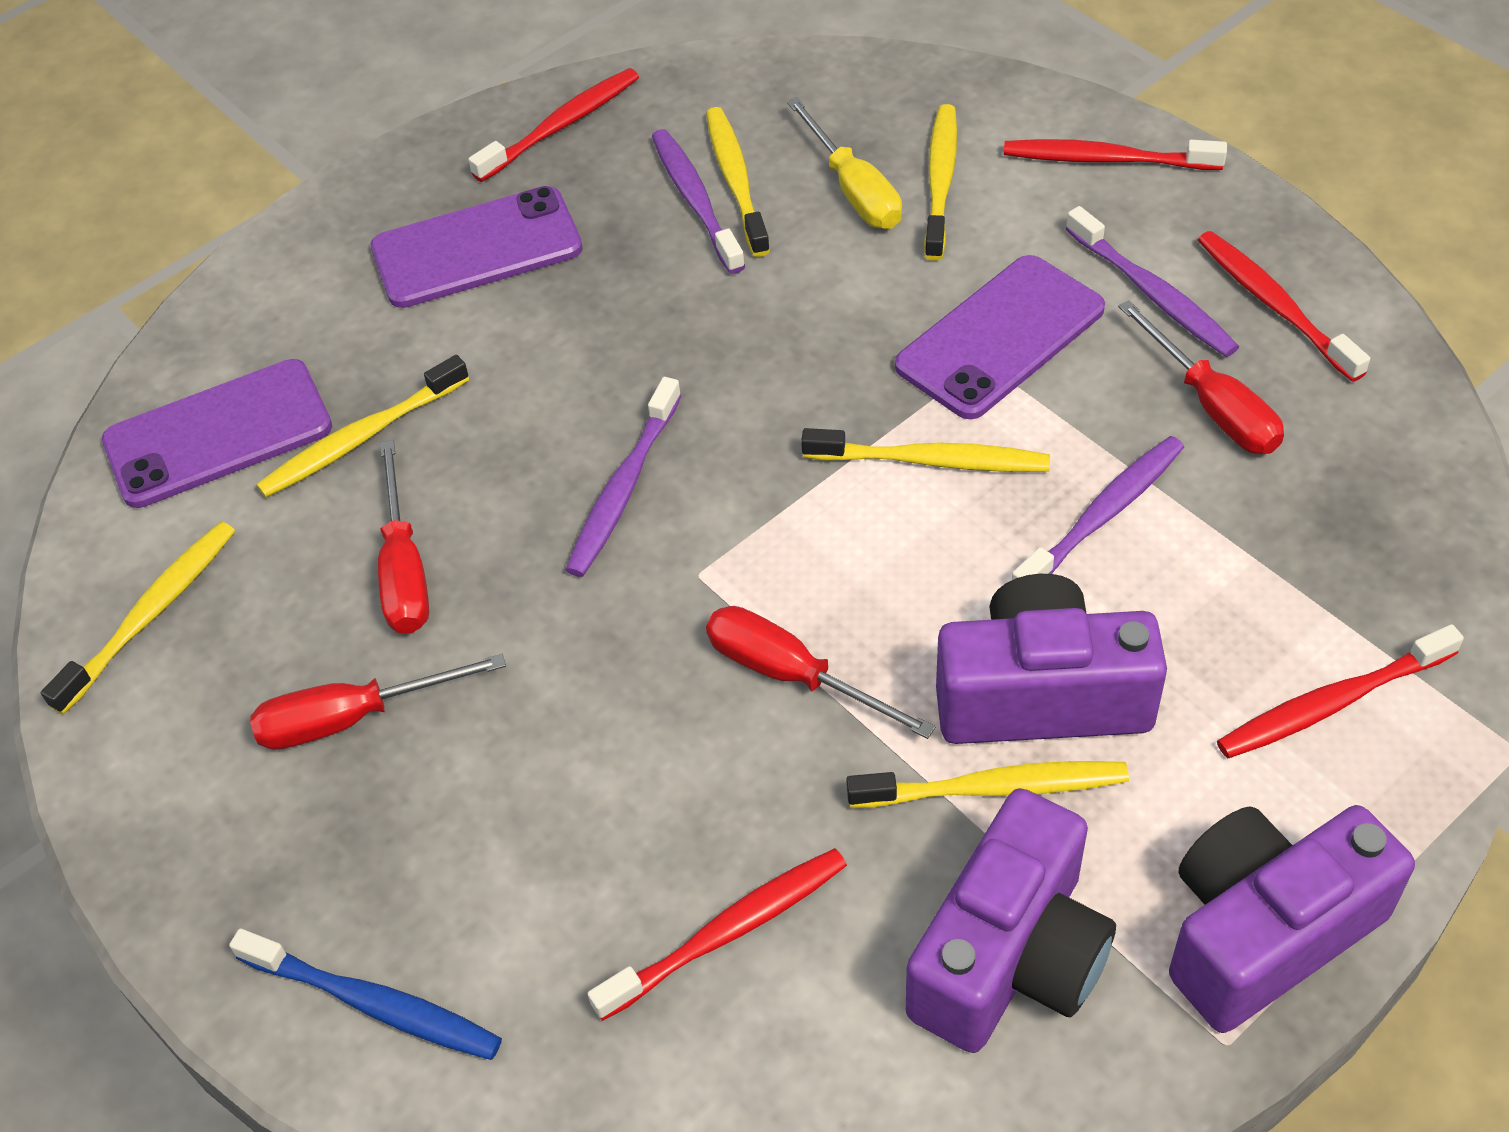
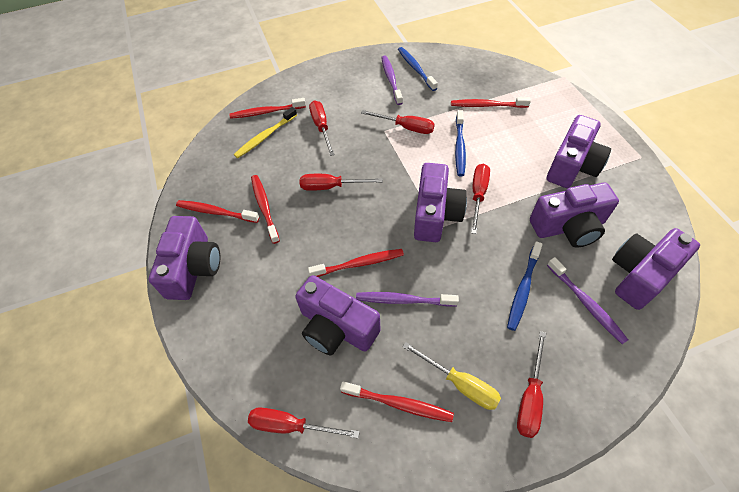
blue toothbrush: 1 -> 3
purple camera: 3 -> 6
purple phone: 3 -> 0
purple toothbrush: 4 -> 3
red screwdriver: 4 -> 6
red toothbrush: 5 -> 6
yellow toothbrush: 6 -> 1

